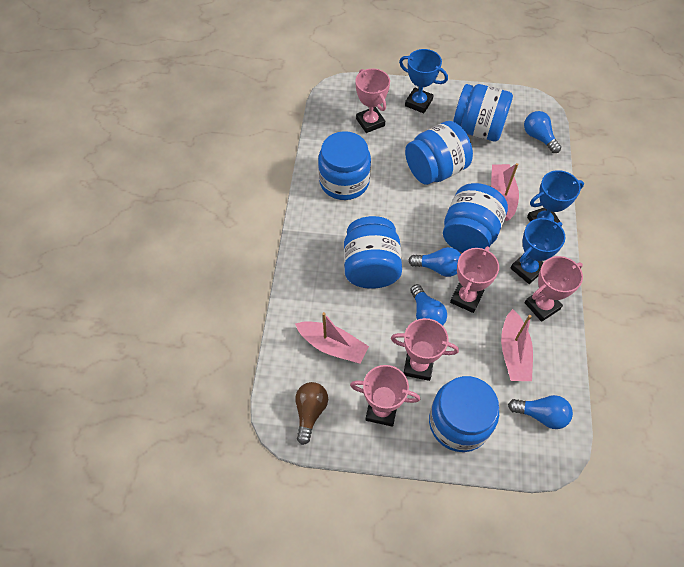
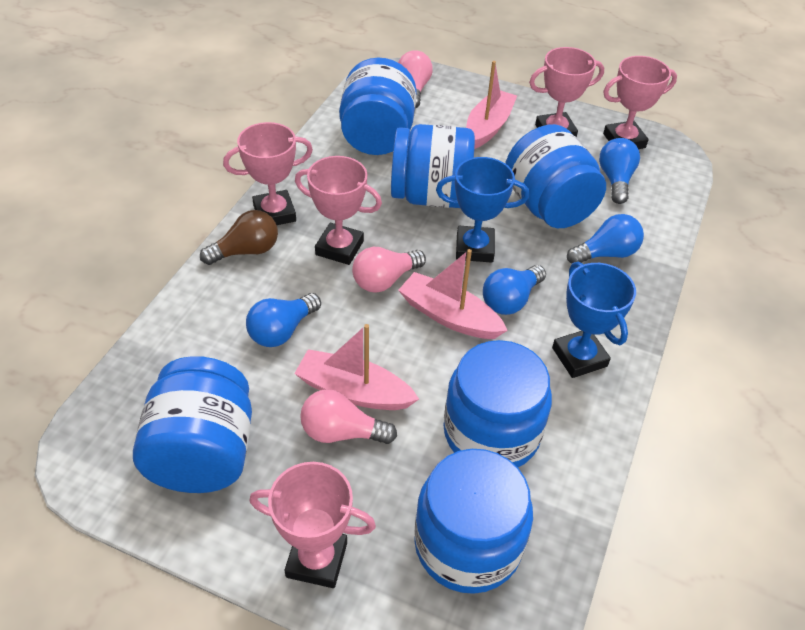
blue trophy: 3 -> 2
pink light bulb: 0 -> 3

